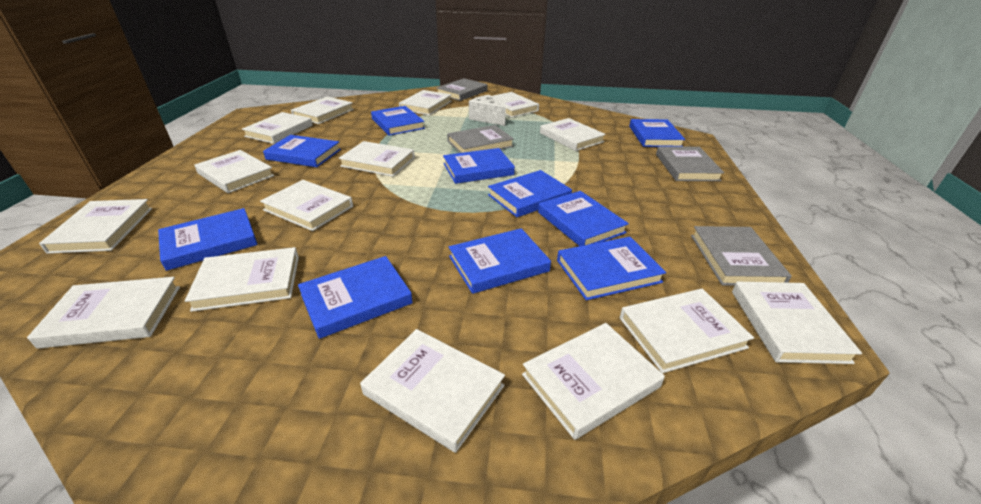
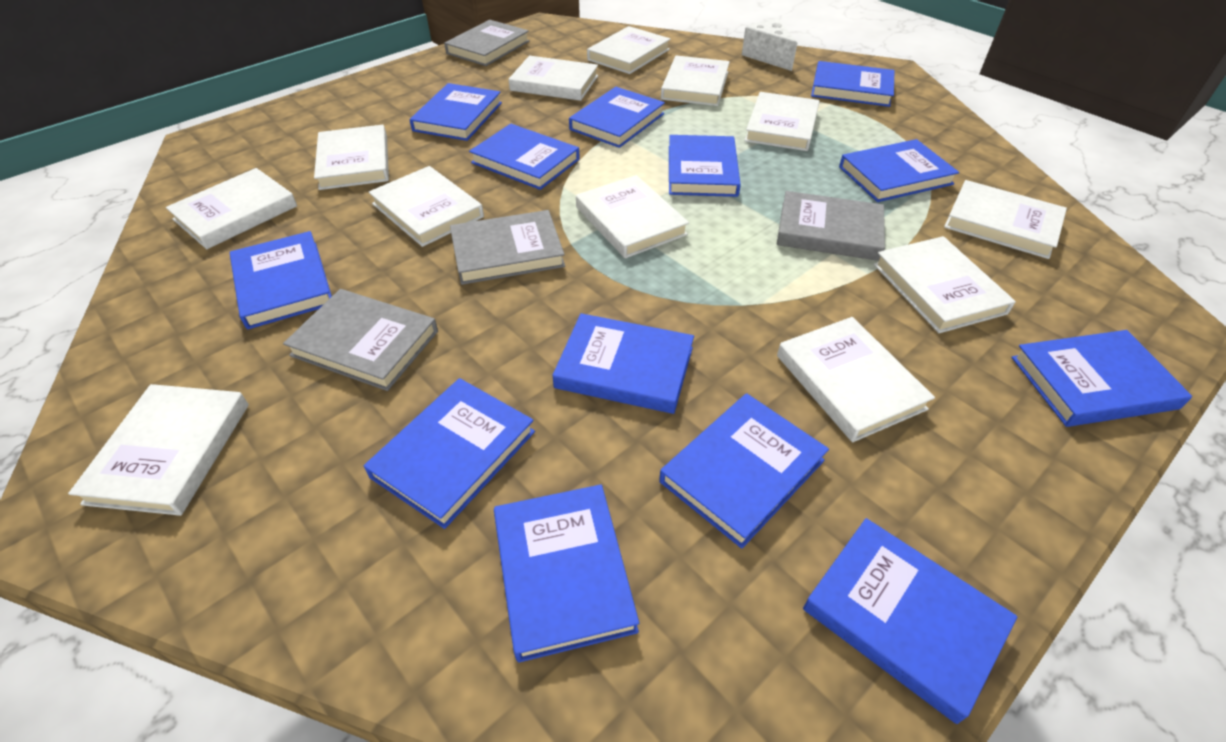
blue book: 10 -> 13
white book: 15 -> 12

